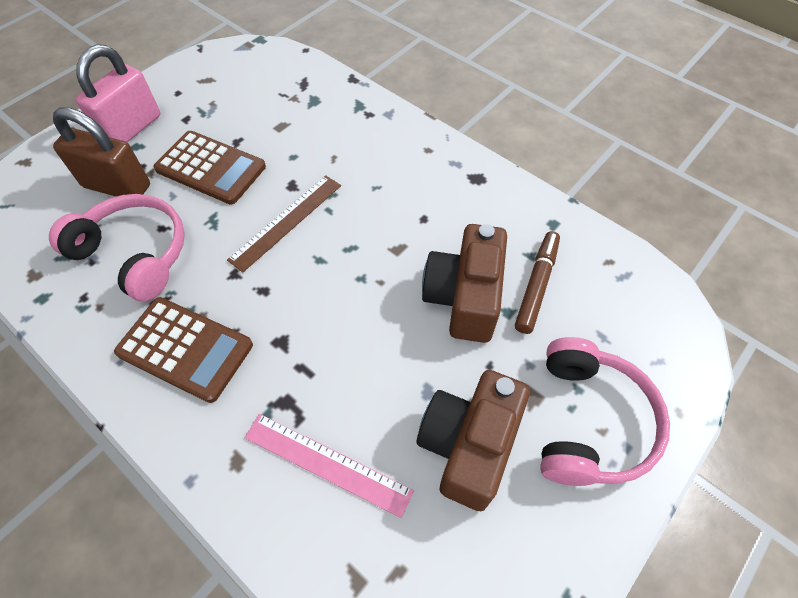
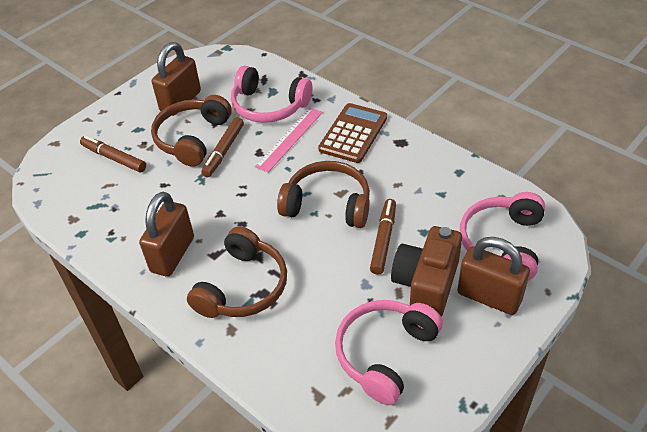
brown calculator: 2 -> 1
brown camera: 2 -> 1
brown headphones: 0 -> 3
brown marker: 1 -> 3
brown padlock: 1 -> 3
brown ruler: 1 -> 0
pink headphones: 2 -> 3
pink padlock: 1 -> 0

